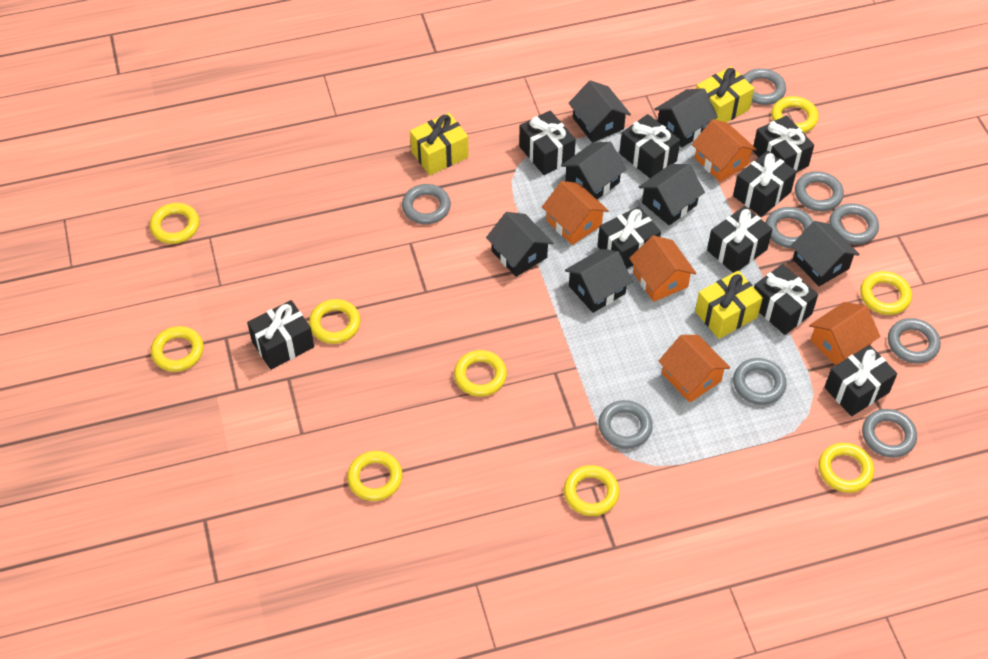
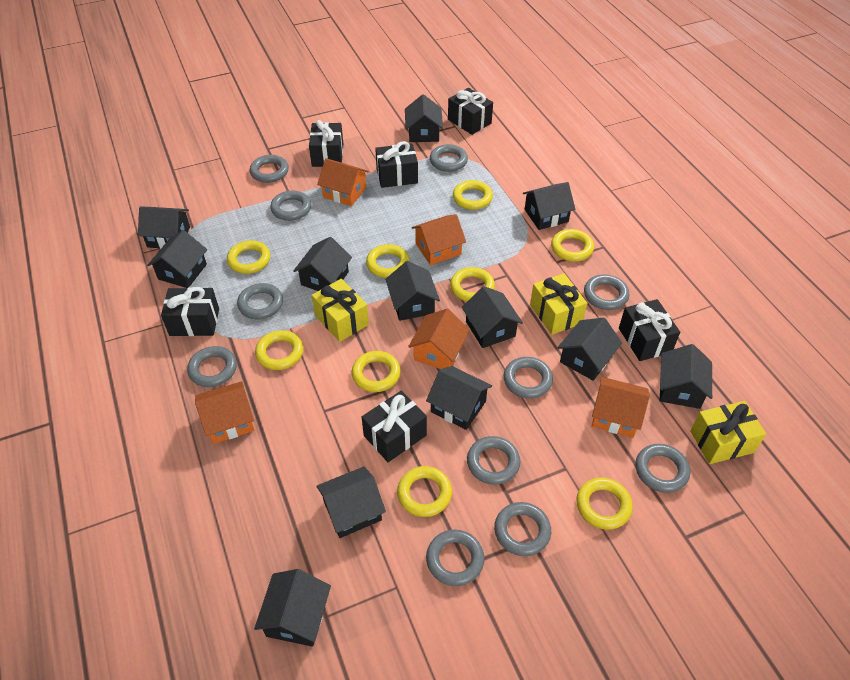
black gift: 9 -> 6
black house: 7 -> 12
grey ring: 9 -> 11

